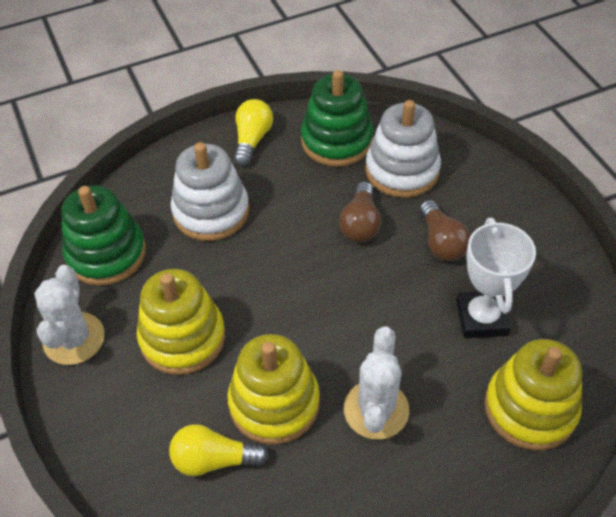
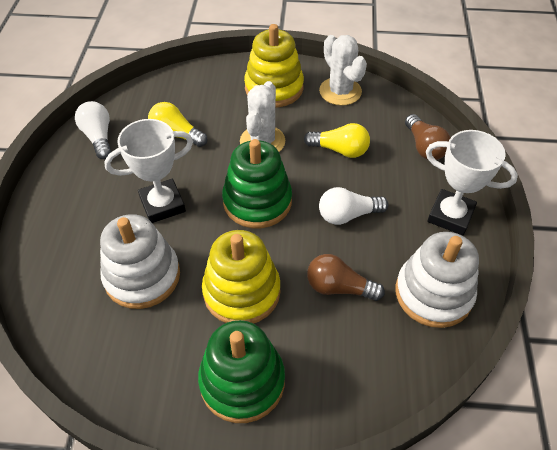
white light bulb: 0 -> 2
white trophy: 1 -> 2
yellow stacking toy: 3 -> 2

